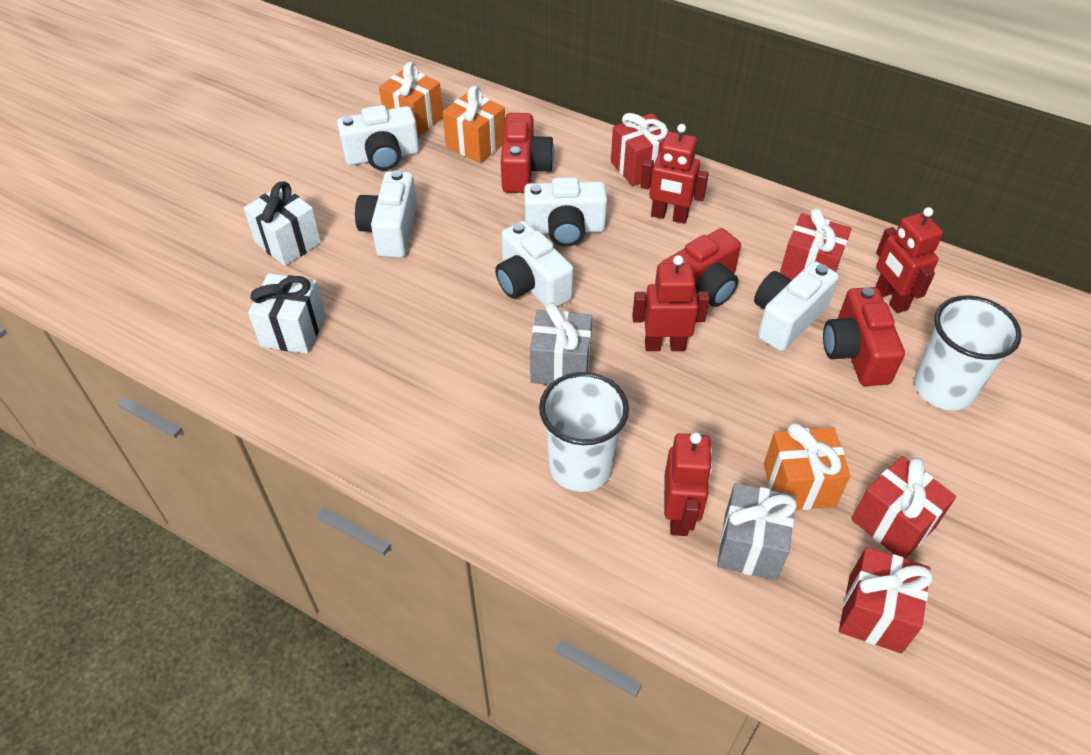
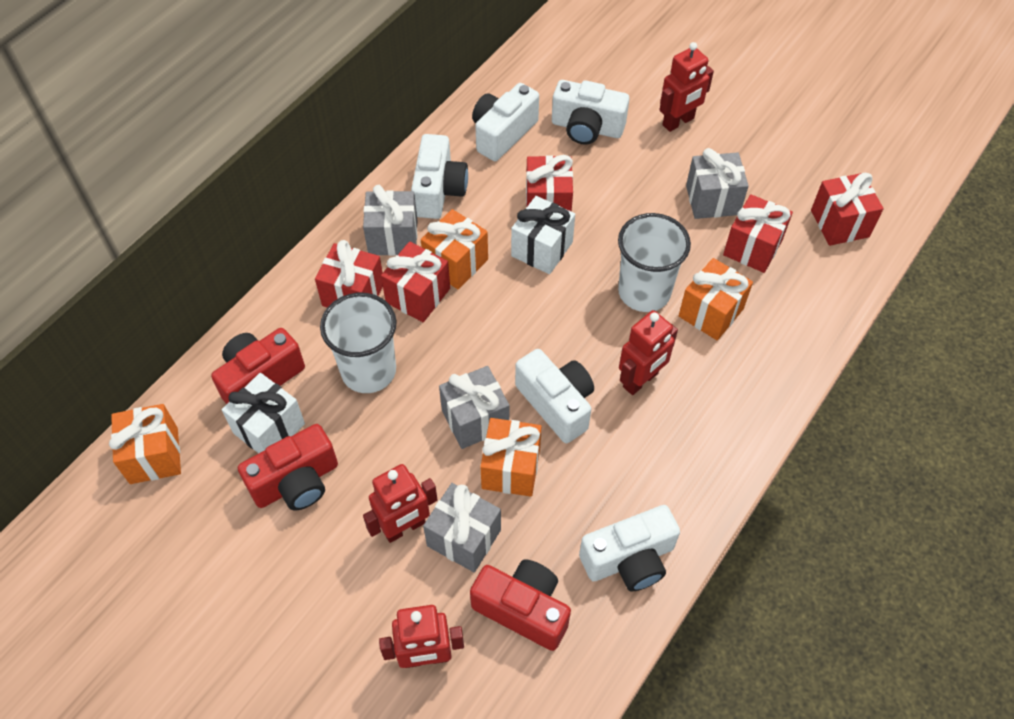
grey gift: 2 -> 4
orange gift: 3 -> 4
red gift: 4 -> 5

